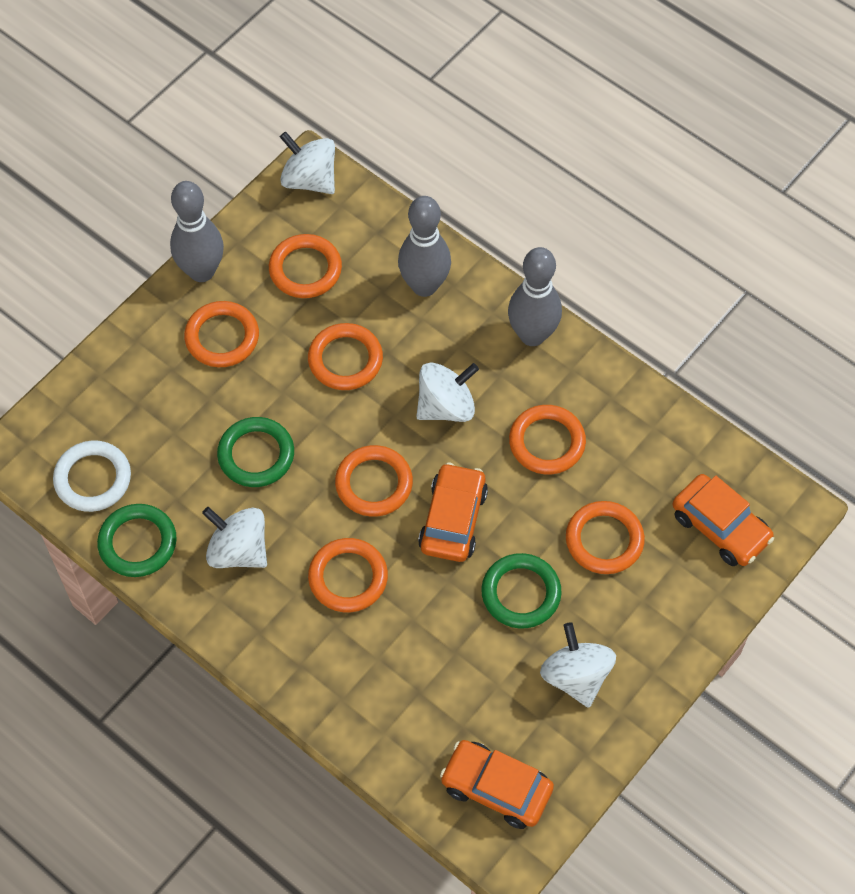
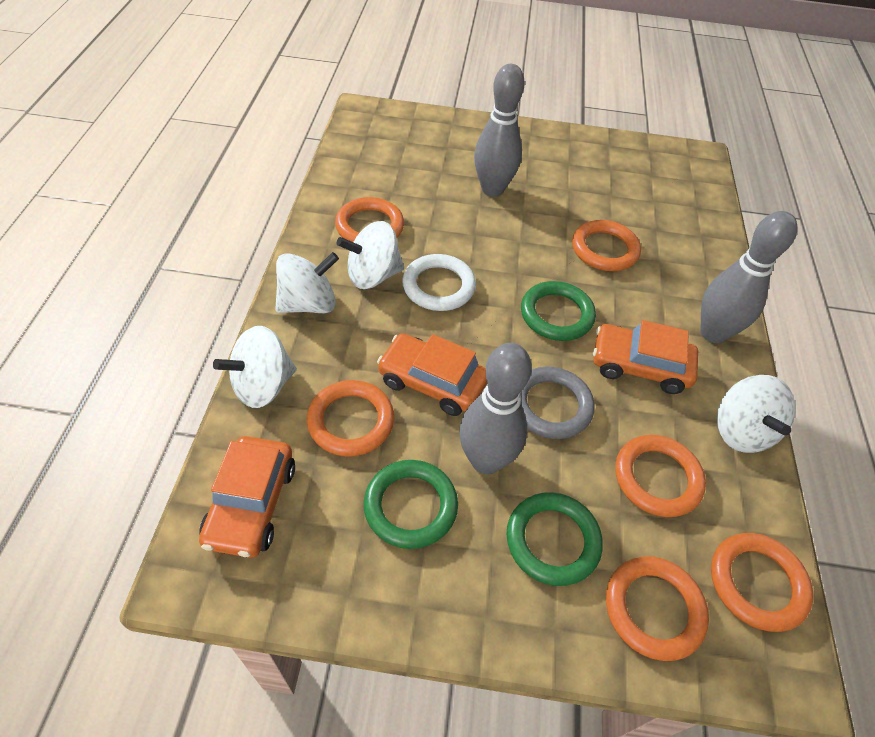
grey ring: 0 -> 1
orange ring: 7 -> 6

